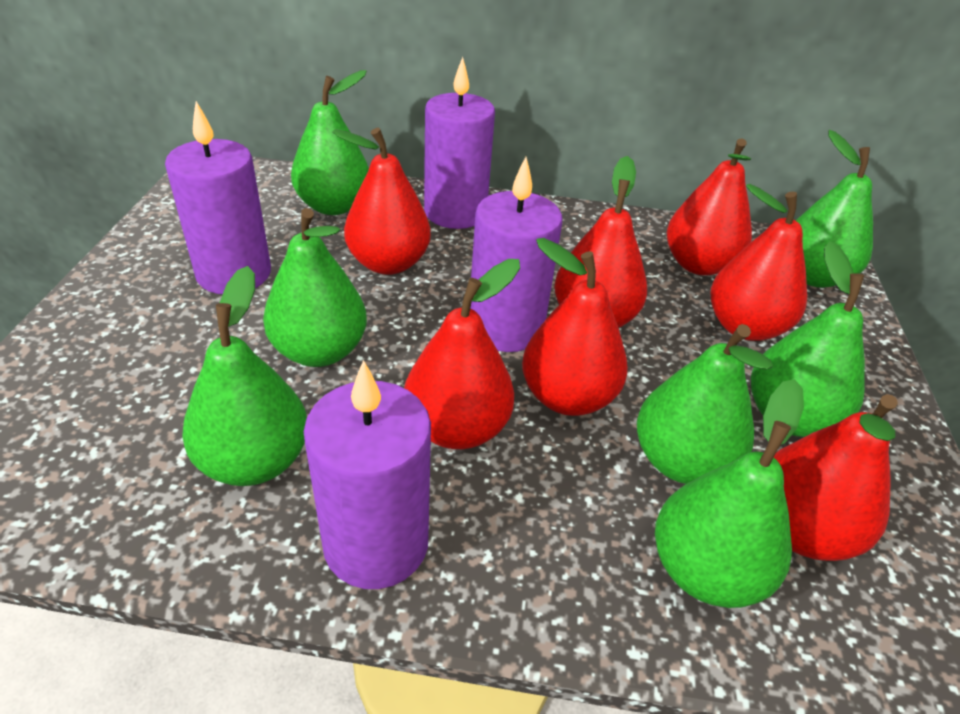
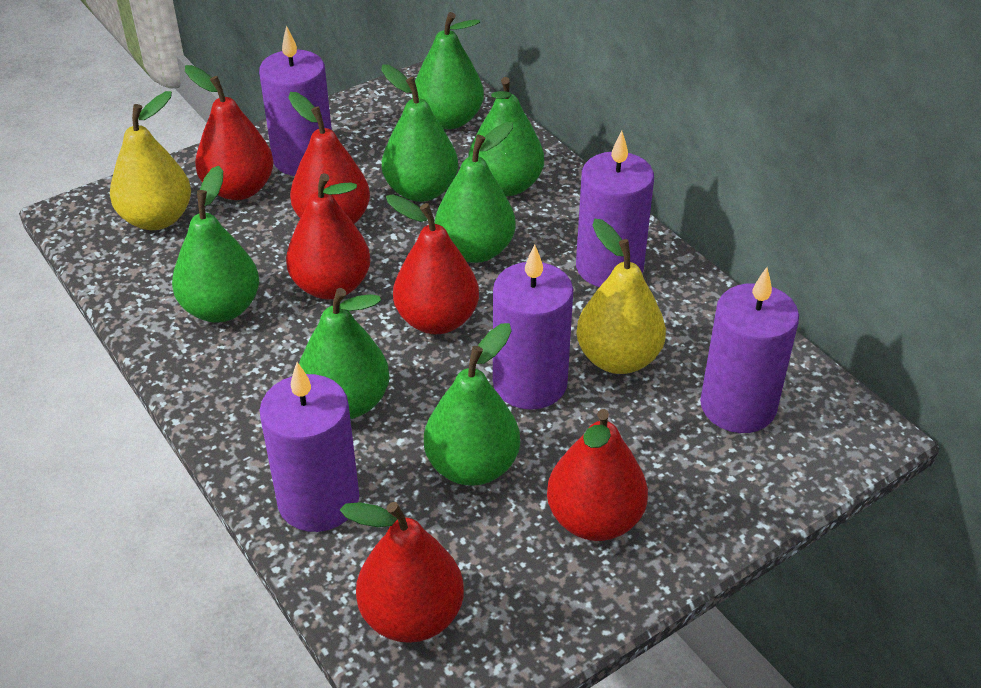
purple candle: 4 -> 5
red pear: 7 -> 6
yellow pear: 0 -> 2

